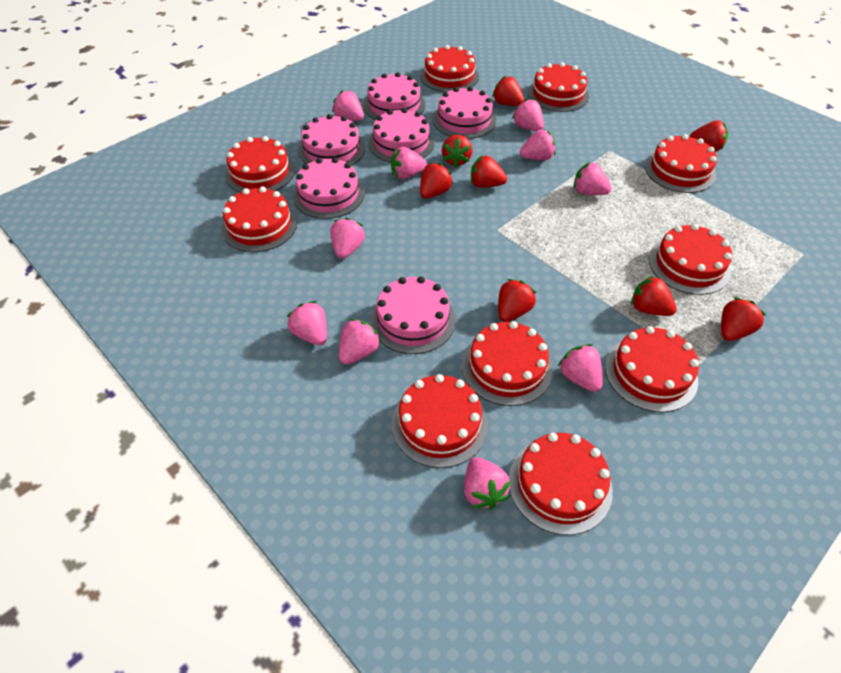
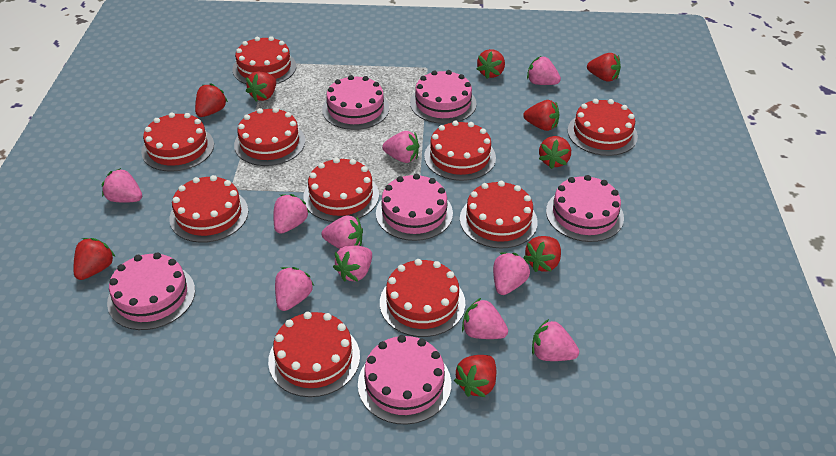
red strawberry: 8 -> 9

